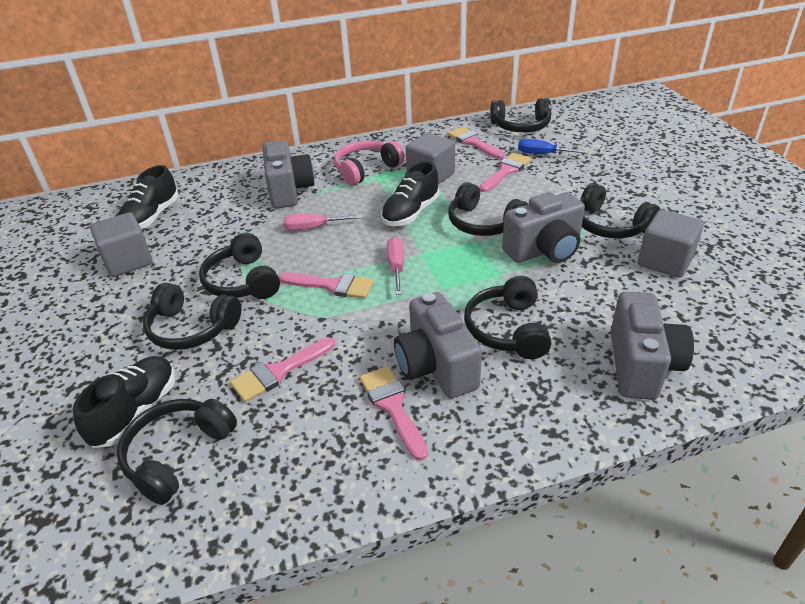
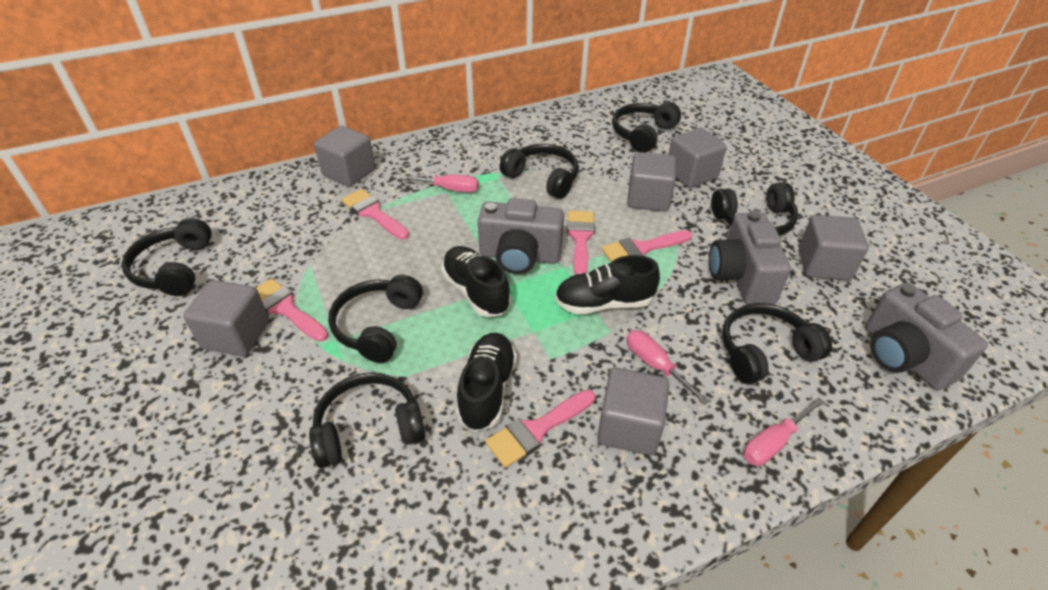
blue screwdriver: 1 -> 0
grey camera: 4 -> 3
grey cube: 3 -> 6
pink headphones: 1 -> 0
pink screwdriver: 2 -> 3

